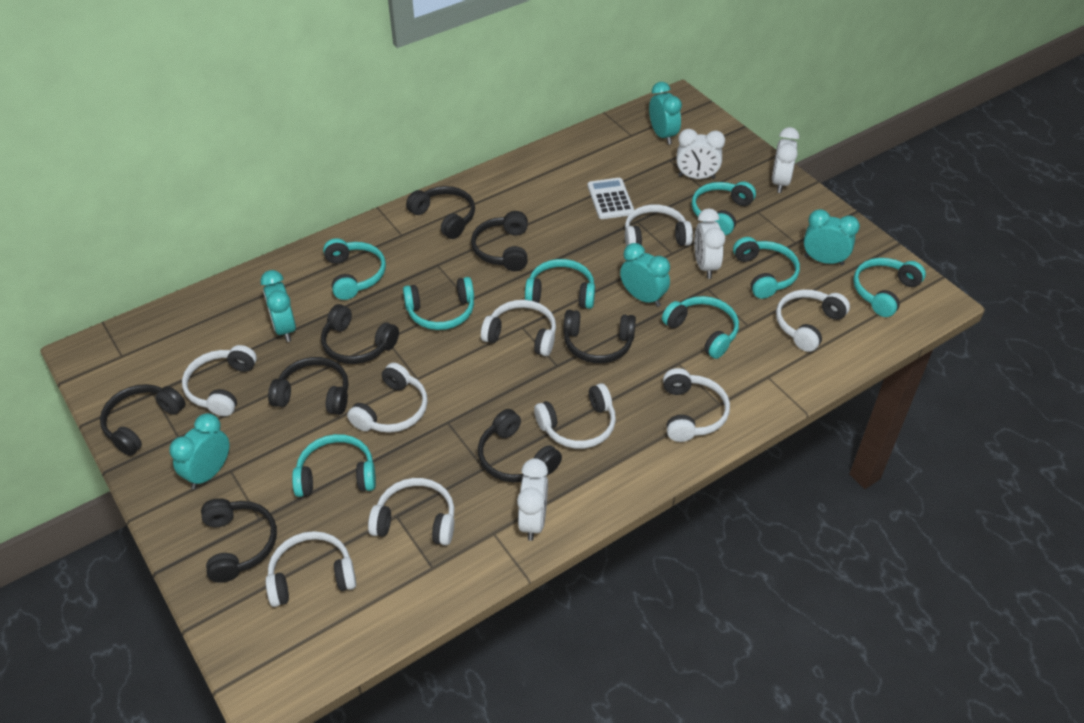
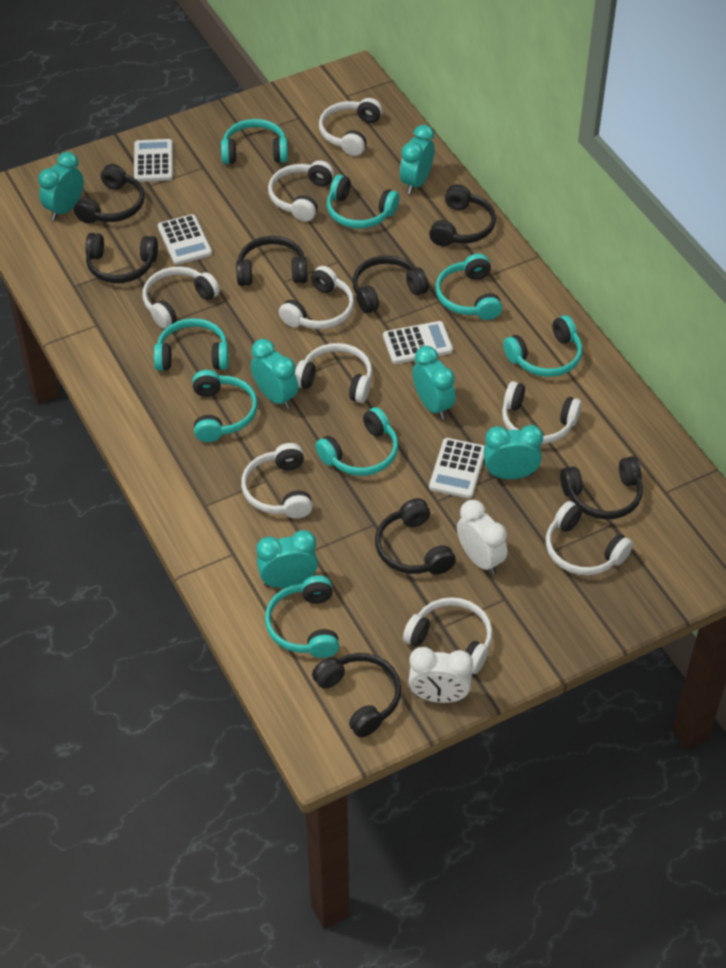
turquoise clock: 5 -> 6
white calculator: 1 -> 4
white clock: 4 -> 2

